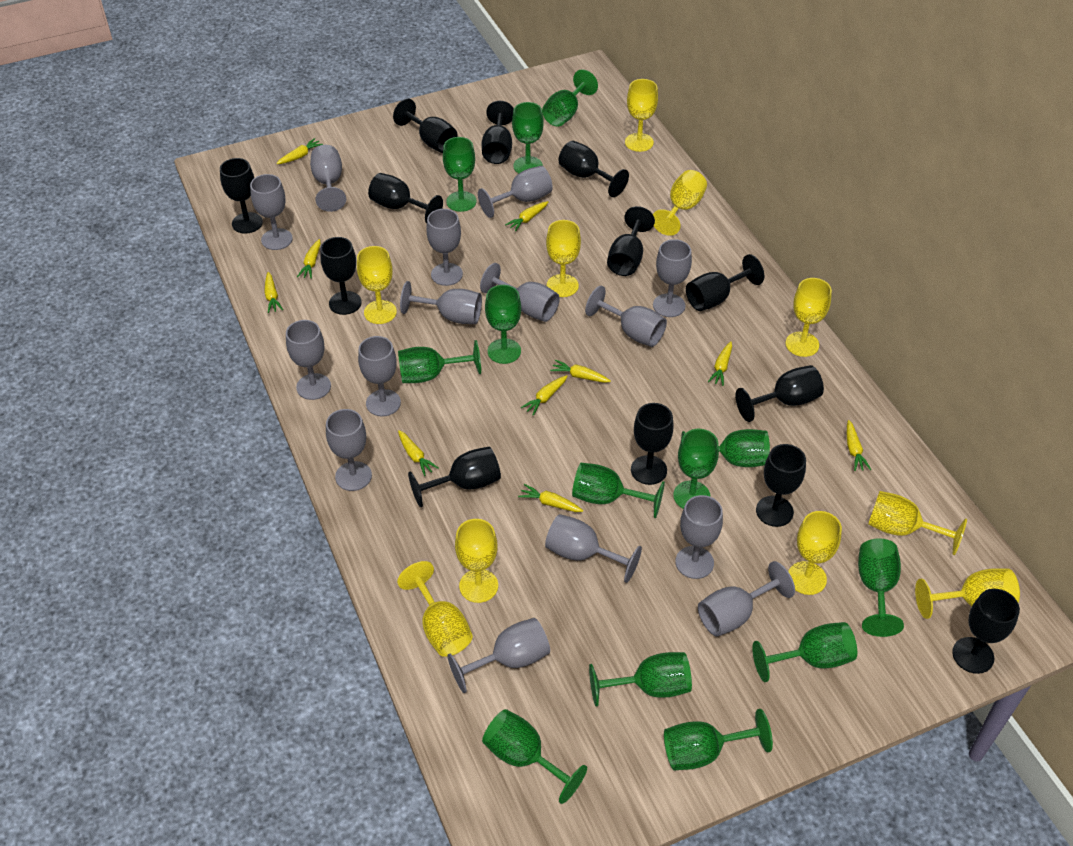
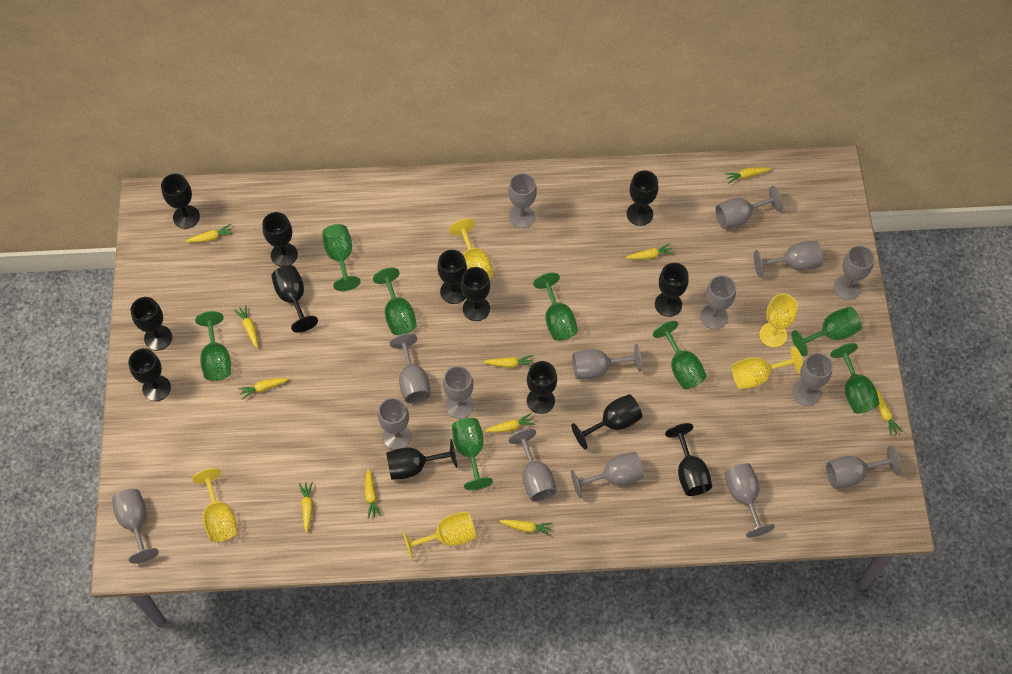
green goblet: 13 -> 8
yellow carrot: 10 -> 11
yellow goblet: 10 -> 5

